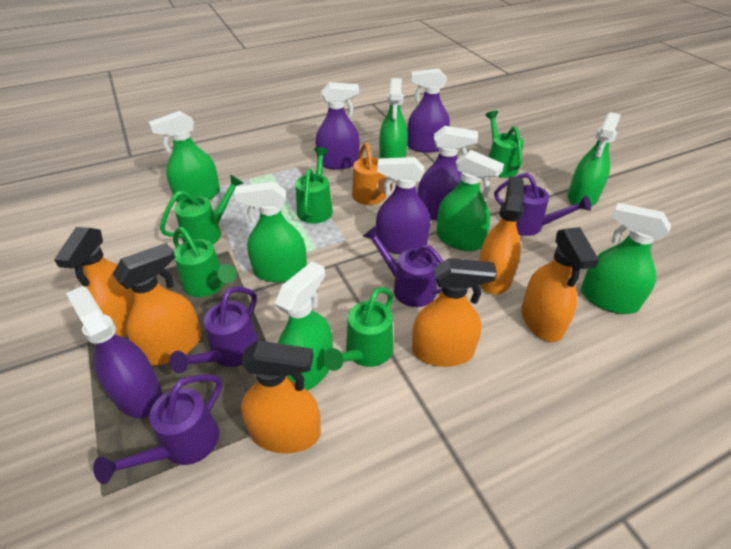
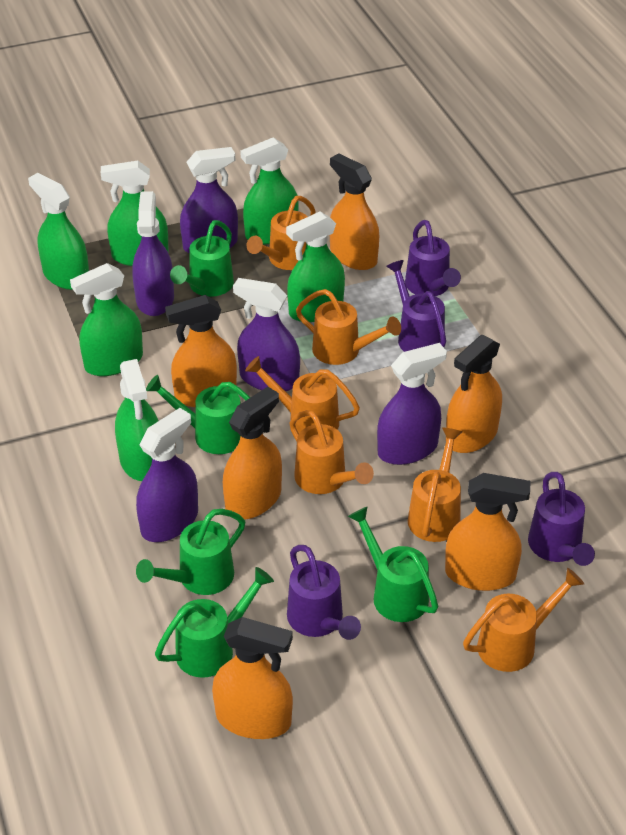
green spray bottle: 7 -> 6
orange watering can: 1 -> 6

